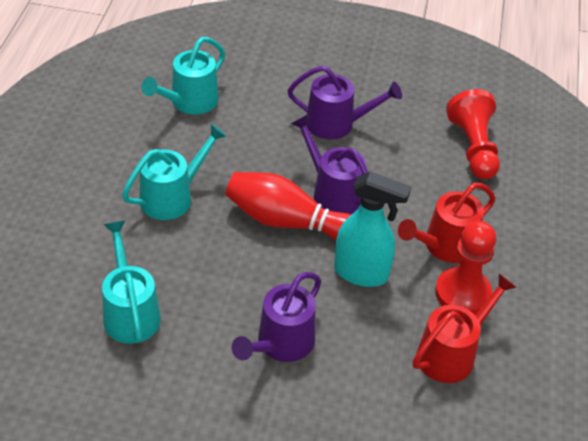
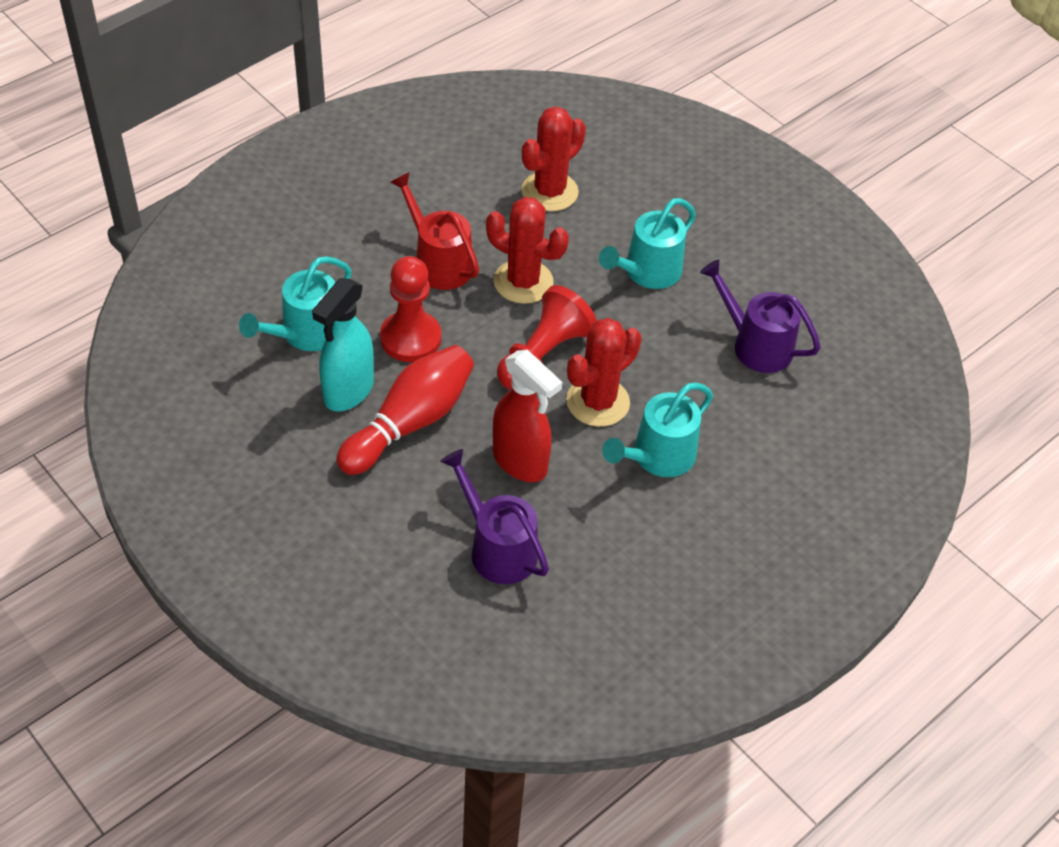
purple watering can: 3 -> 2
red cactus: 0 -> 3
red spray bottle: 0 -> 1
red watering can: 2 -> 1

